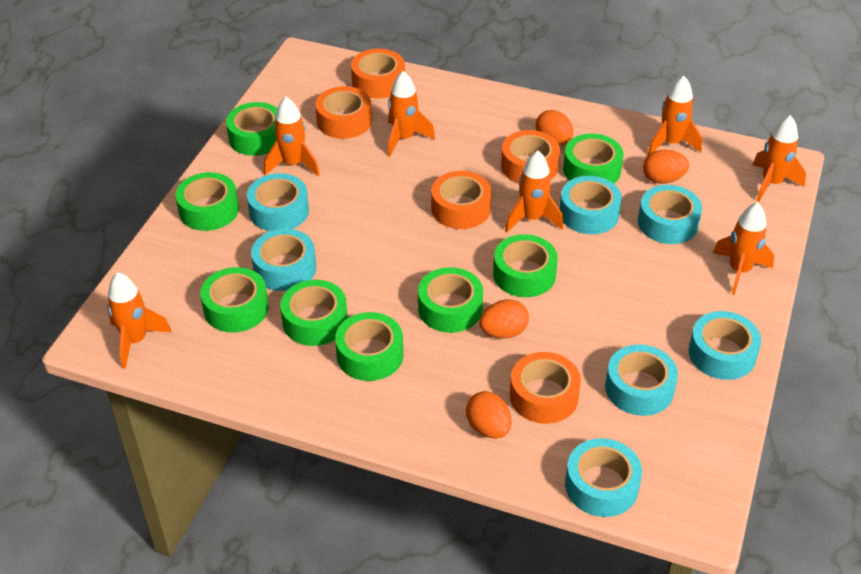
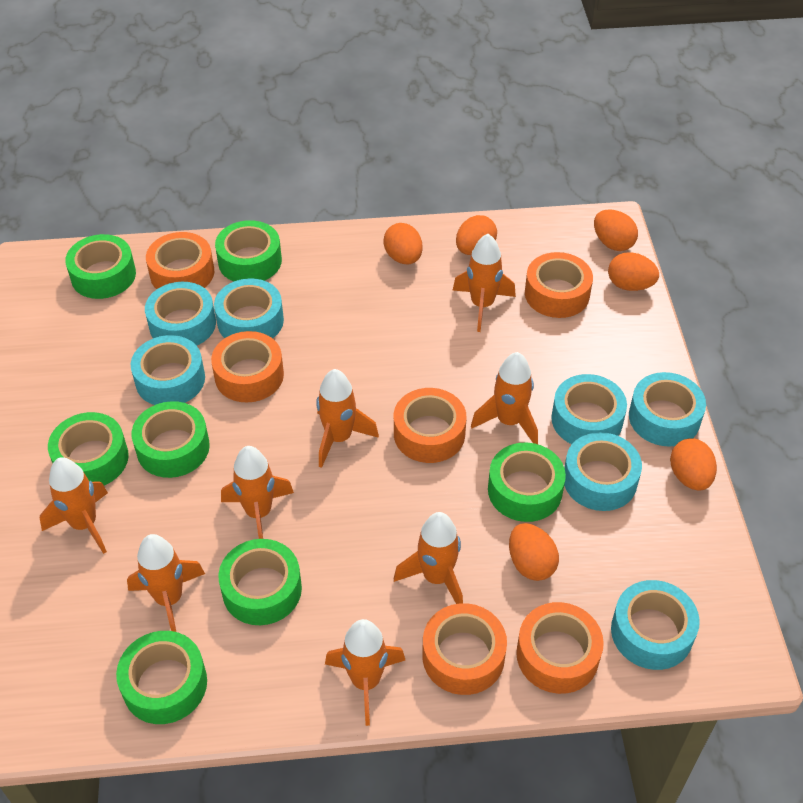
green tape: 8 -> 7
orange egg: 4 -> 6
orange rocket: 7 -> 8
orange tape: 5 -> 6

